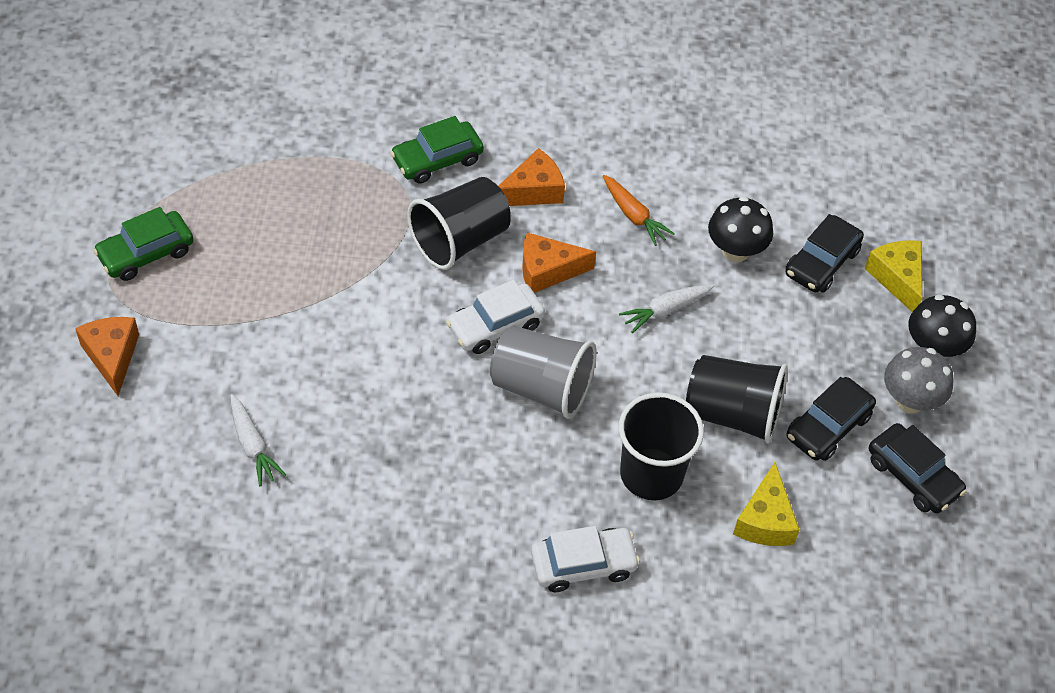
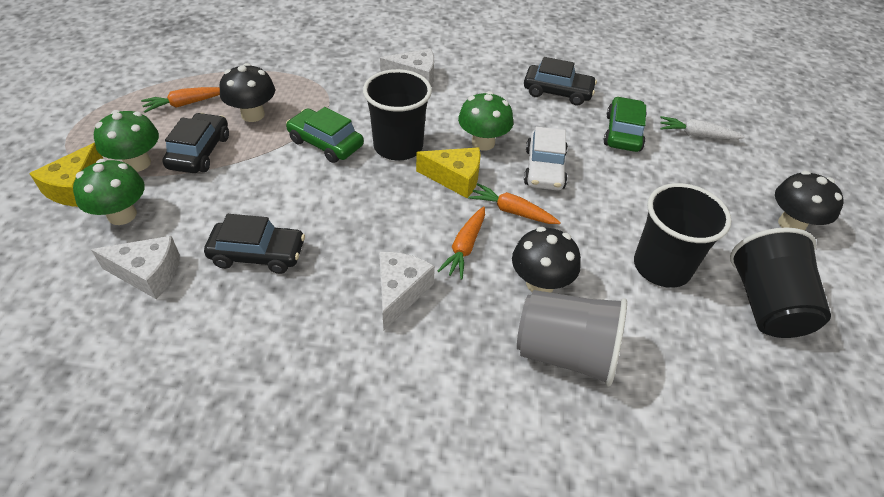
black mushroom: 2 -> 3
green mushroom: 0 -> 3
grey mushroom: 1 -> 0
orange carrot: 1 -> 3
orange cheese: 3 -> 0
white car: 2 -> 1
white carrot: 2 -> 1
white cheese: 0 -> 3

